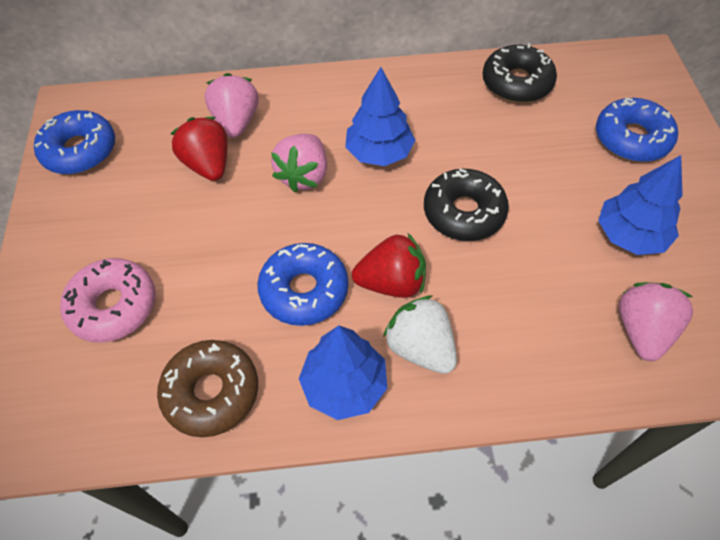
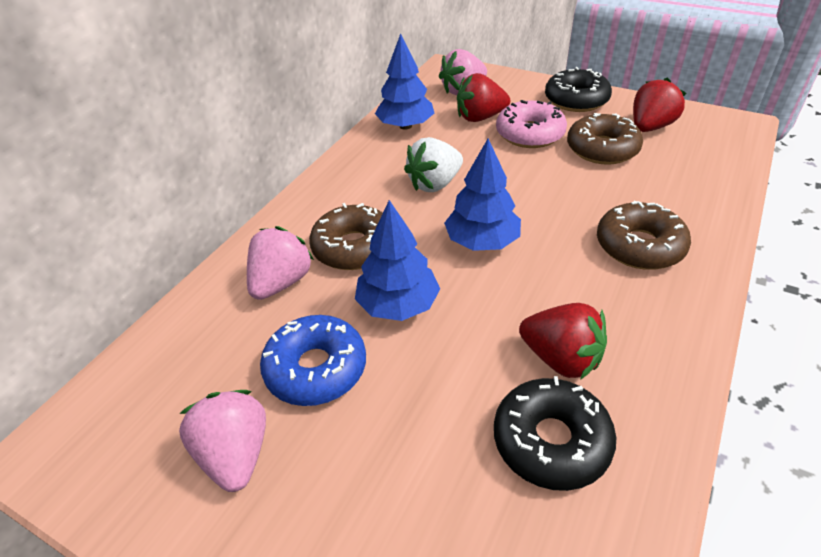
blue donut: 3 -> 1
brown donut: 1 -> 3
red strawberry: 2 -> 3

